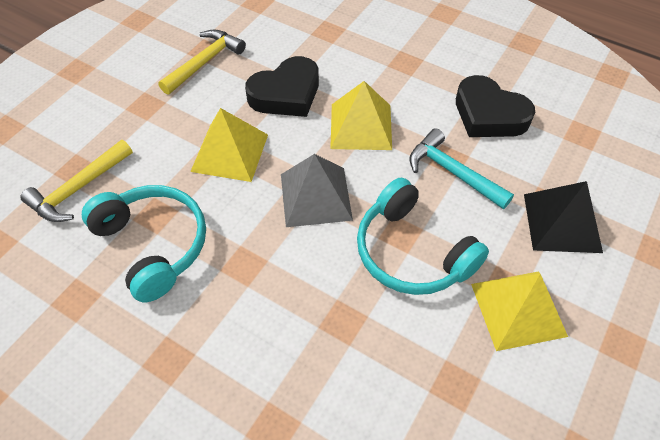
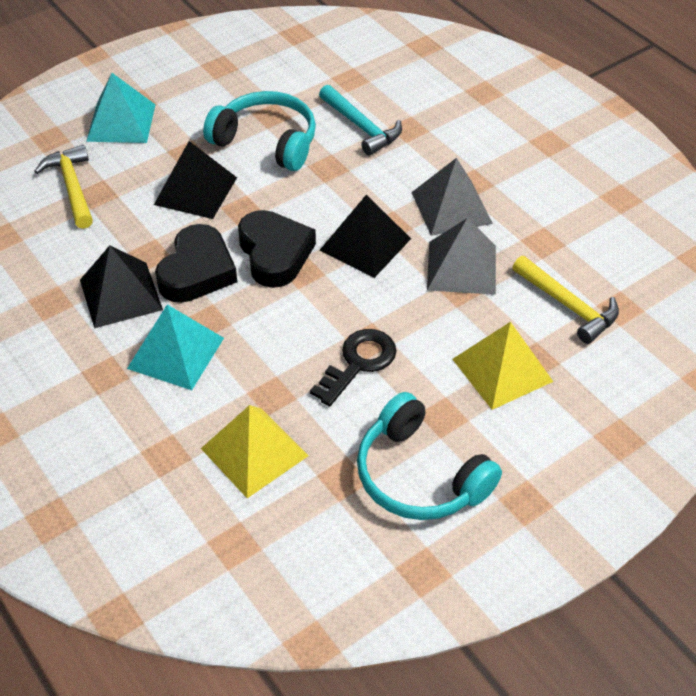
black key: 0 -> 1
black pyramid: 1 -> 3
grey pyramid: 1 -> 2
turquoise pyramid: 0 -> 2
yellow pyramid: 3 -> 2

